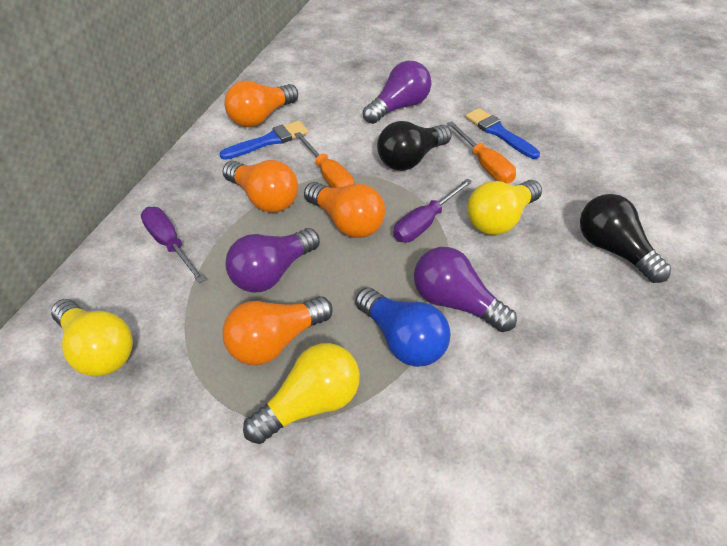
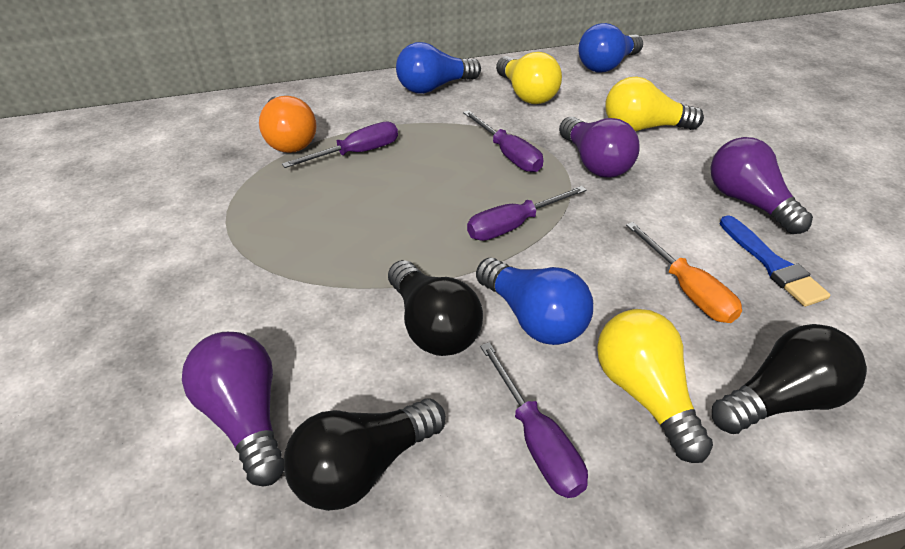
black light bulb: 2 -> 3
blue brush: 2 -> 1
blue light bulb: 1 -> 3
orange light bulb: 4 -> 1
orange screwdriver: 2 -> 1
purple screwdriver: 2 -> 4

